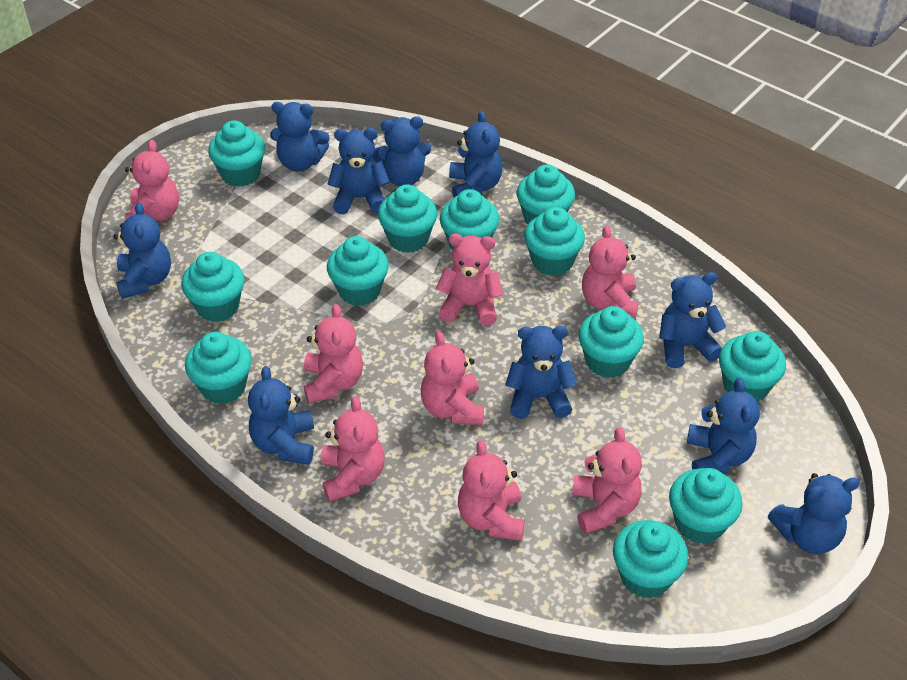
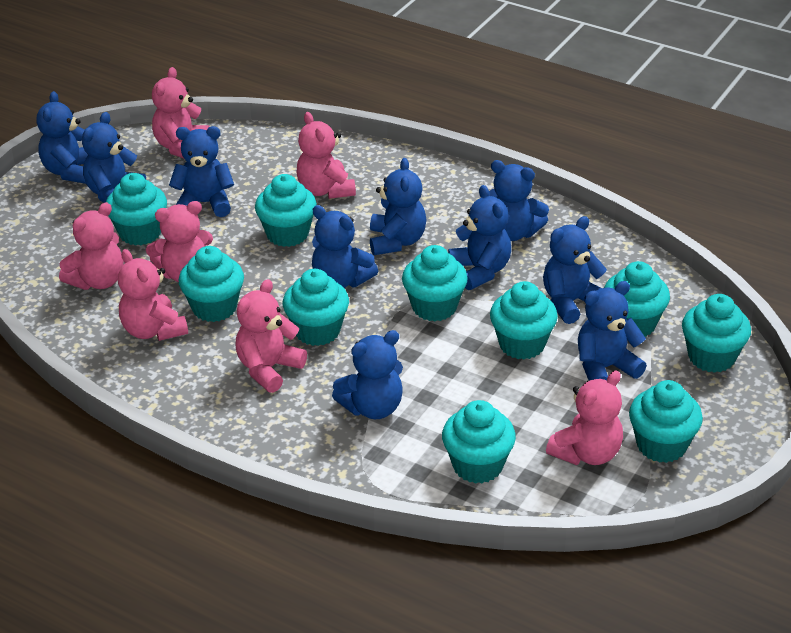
pink teddy bear: 8 -> 7
turquoise cupcake: 12 -> 10

